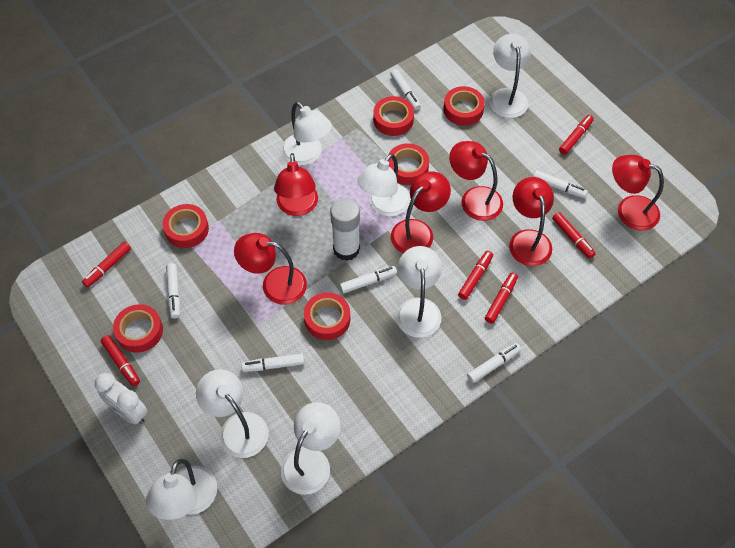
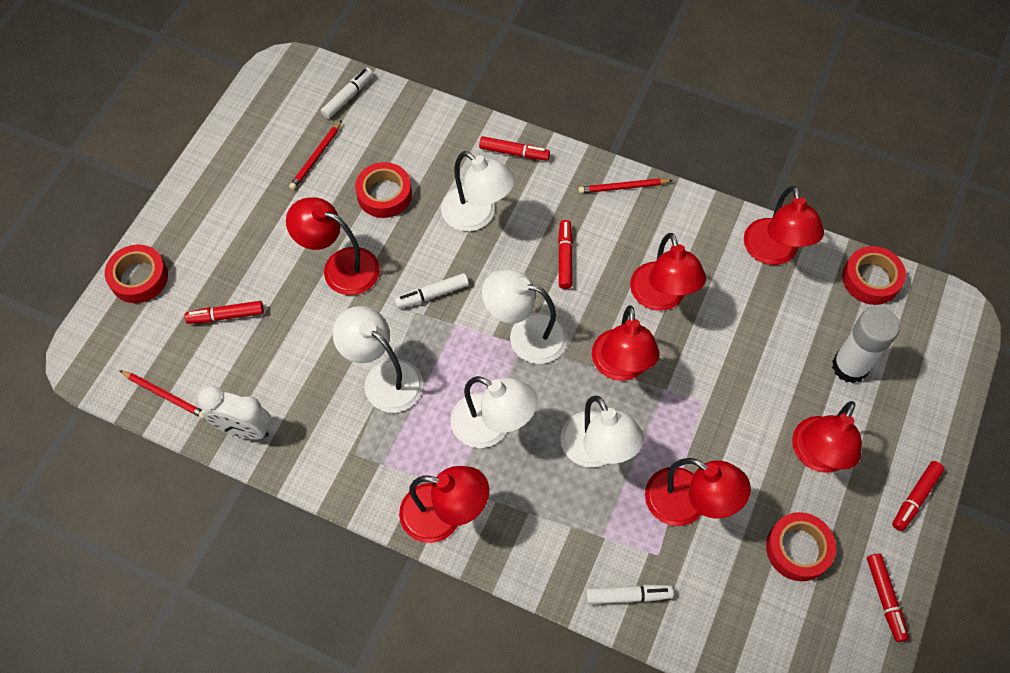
red lamp: 6 -> 7
red marker: 6 -> 5
red pencil: 0 -> 3
red tape: 6 -> 4
white lamp: 7 -> 5
white marker: 6 -> 3

